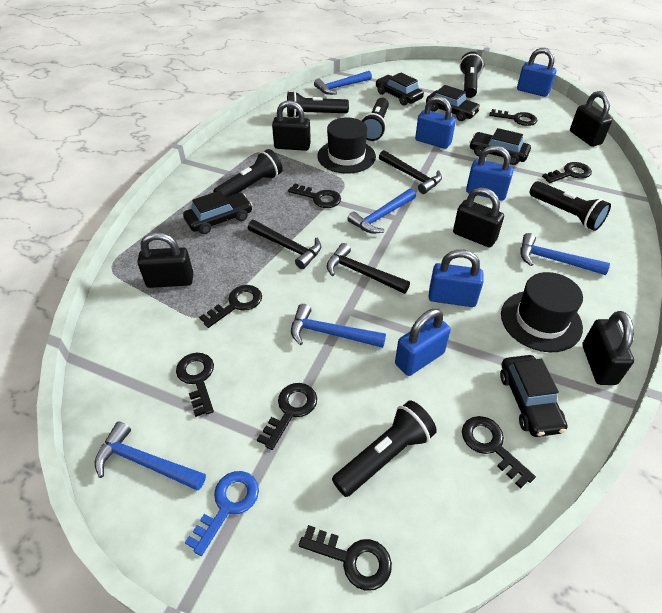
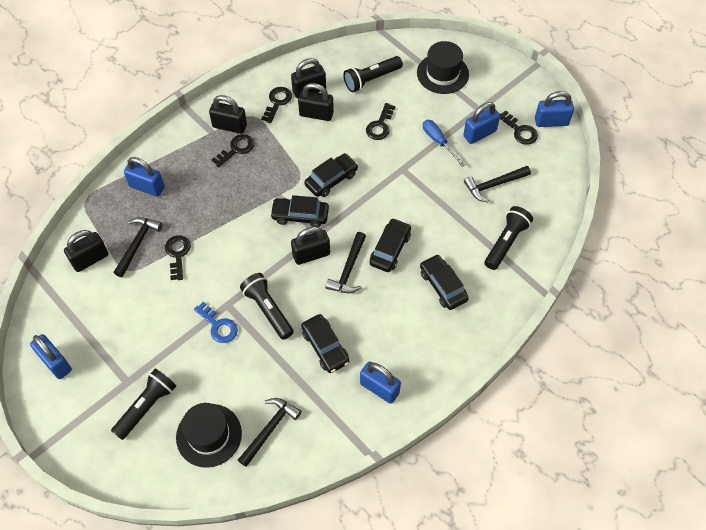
black flashlight: 6 -> 4
black hammer: 3 -> 4
black key: 8 -> 5
blue hammer: 5 -> 0
blue screwdriver: 0 -> 1

